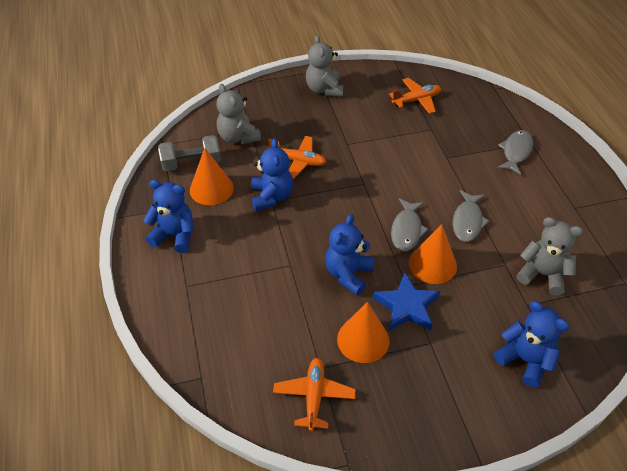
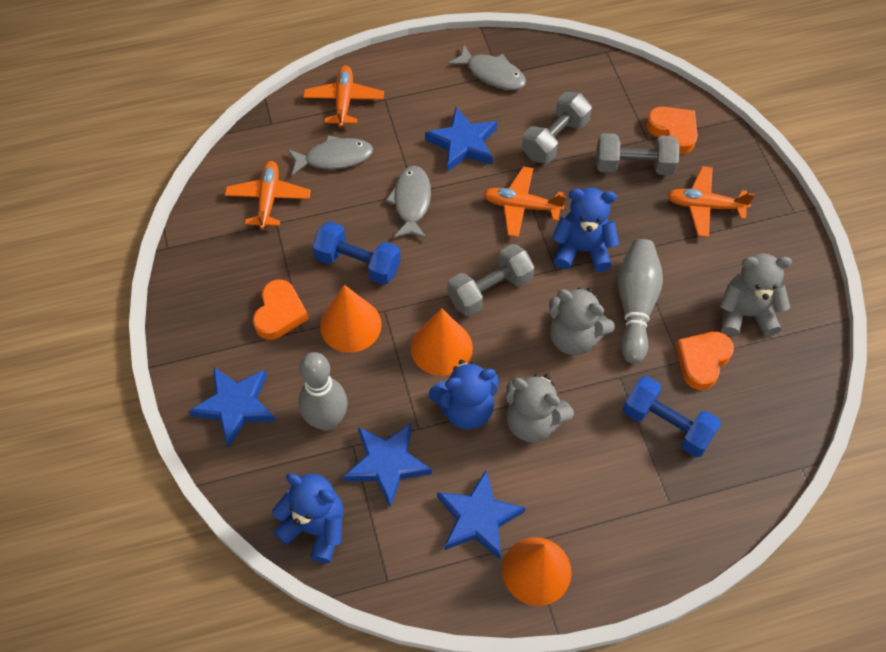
blue dumbbell: 0 -> 2
blue star: 1 -> 4
blue teddy bear: 4 -> 3
grey bowling pin: 0 -> 2
grey dumbbell: 1 -> 3
orange heart: 0 -> 3
orange plane: 3 -> 4

